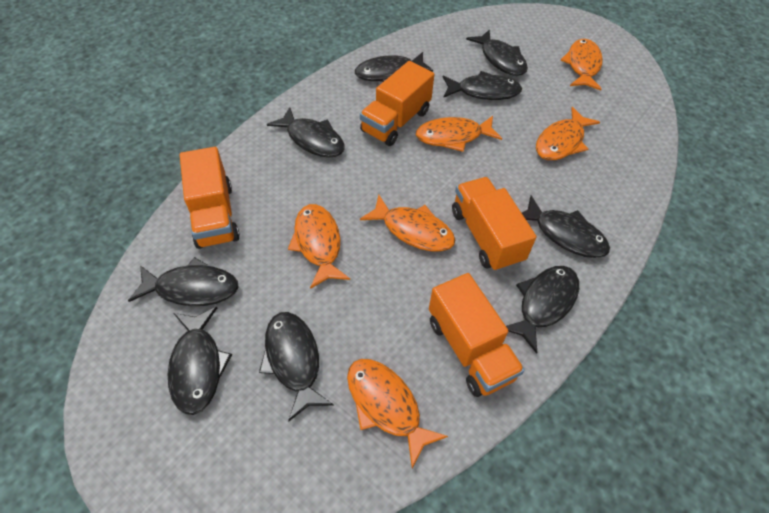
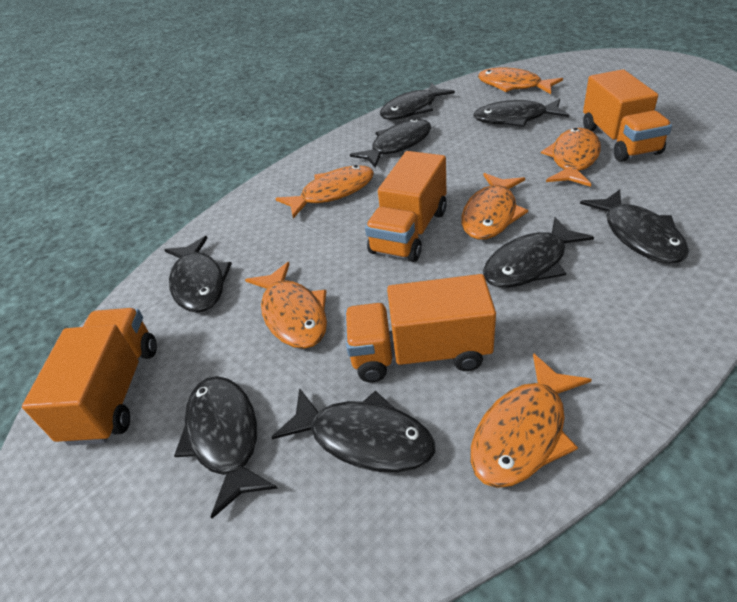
black fish: 9 -> 8

